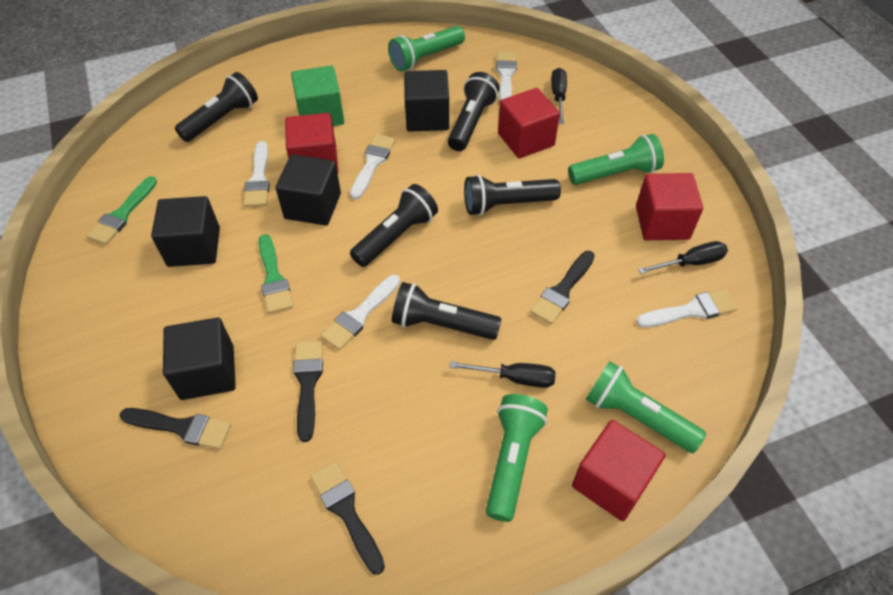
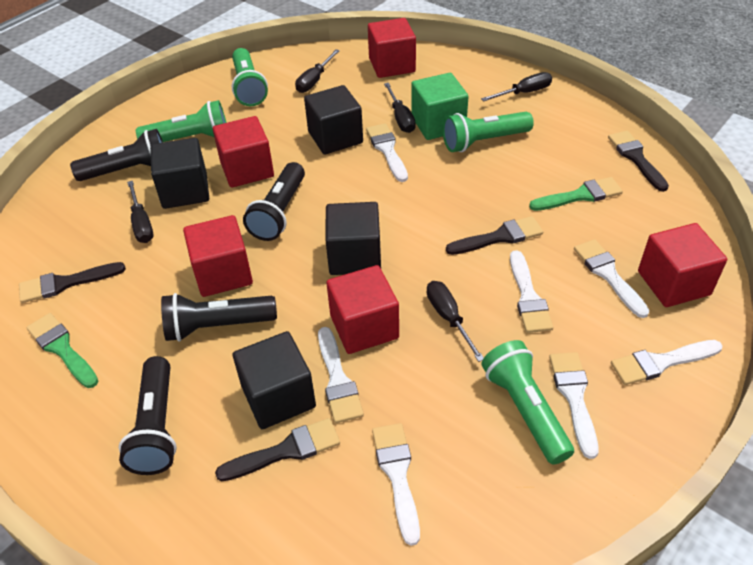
black flashlight: 5 -> 4
black screwdriver: 3 -> 5
red cube: 4 -> 5
white brush: 5 -> 7

